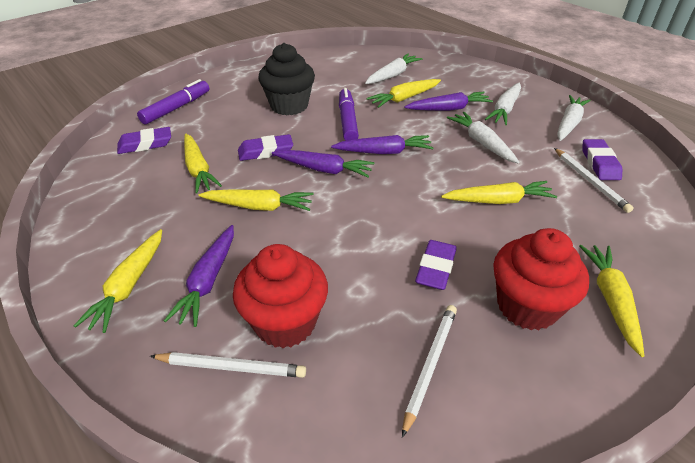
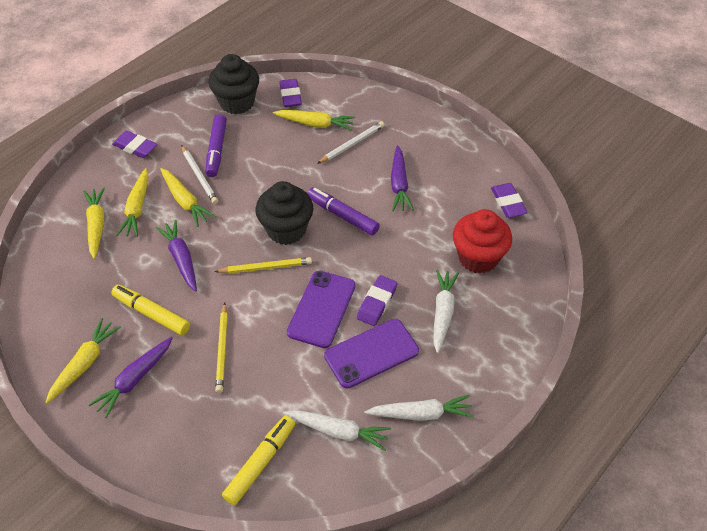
black cupcake: 1 -> 2
purple carrot: 4 -> 3
purple phone: 0 -> 2
red cupcake: 2 -> 1
white carrot: 4 -> 3
white pencil: 3 -> 2
yellow carrot: 6 -> 5
yellow marker: 0 -> 2
yellow pencil: 0 -> 2

